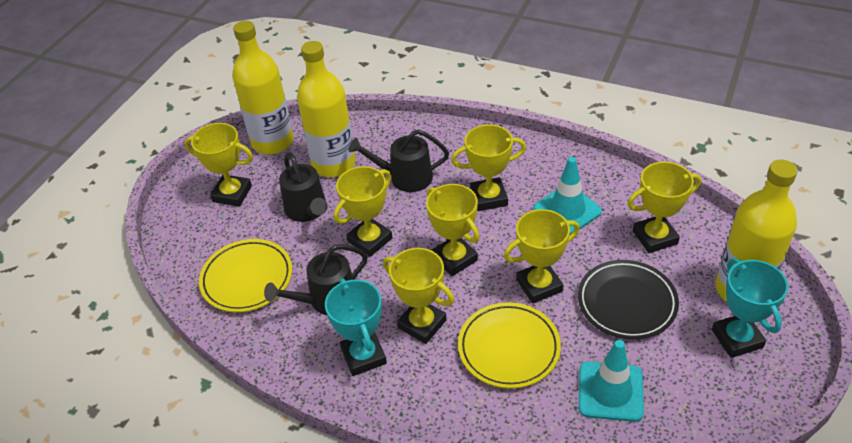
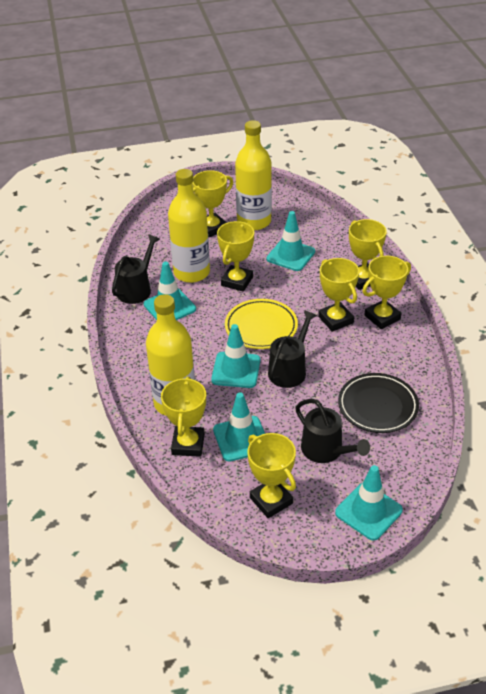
turquoise traffic cone: 2 -> 5
turquoise trophy: 2 -> 0
yellow plate: 2 -> 1

